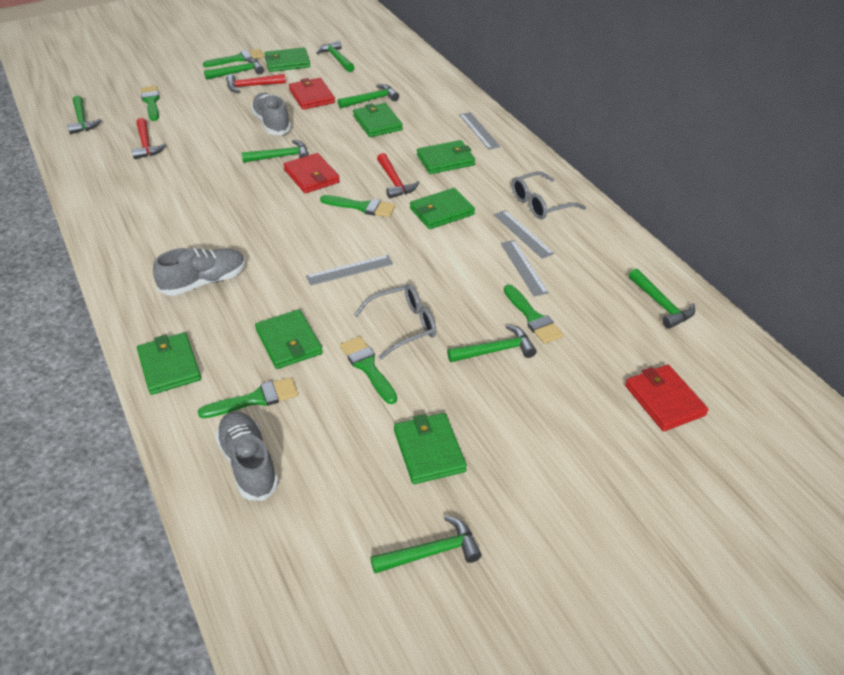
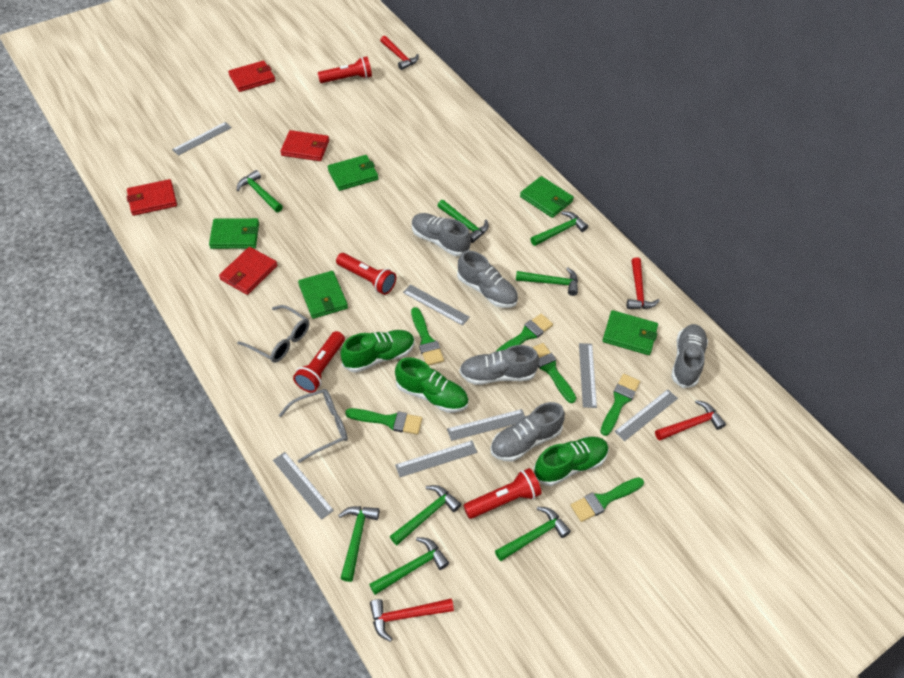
green shoe: 0 -> 3
green wallet: 7 -> 5
grey ruler: 4 -> 7
grey shoe: 3 -> 5
red flashlight: 0 -> 4
red hammer: 3 -> 4
red wallet: 3 -> 4

